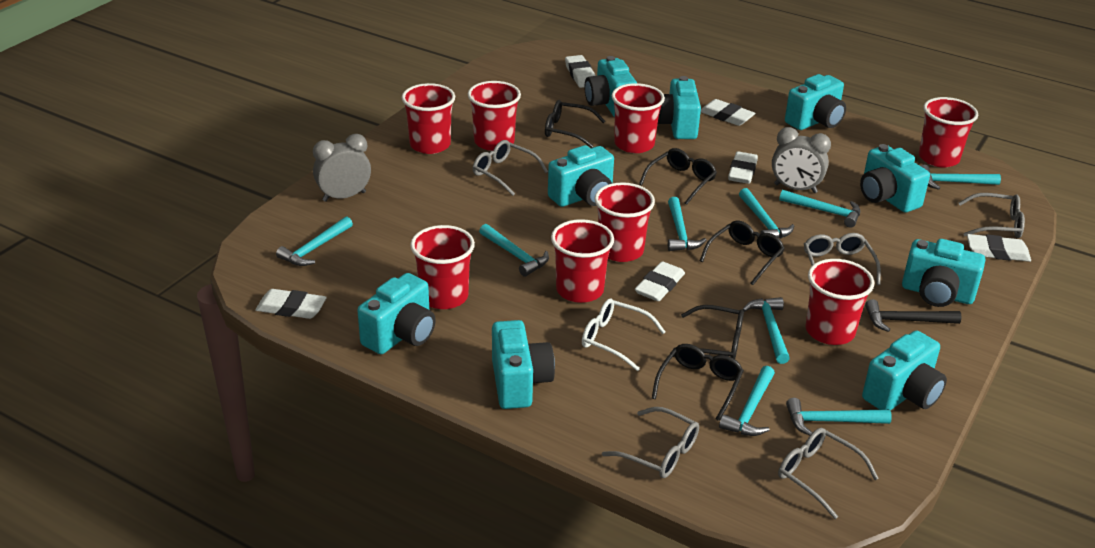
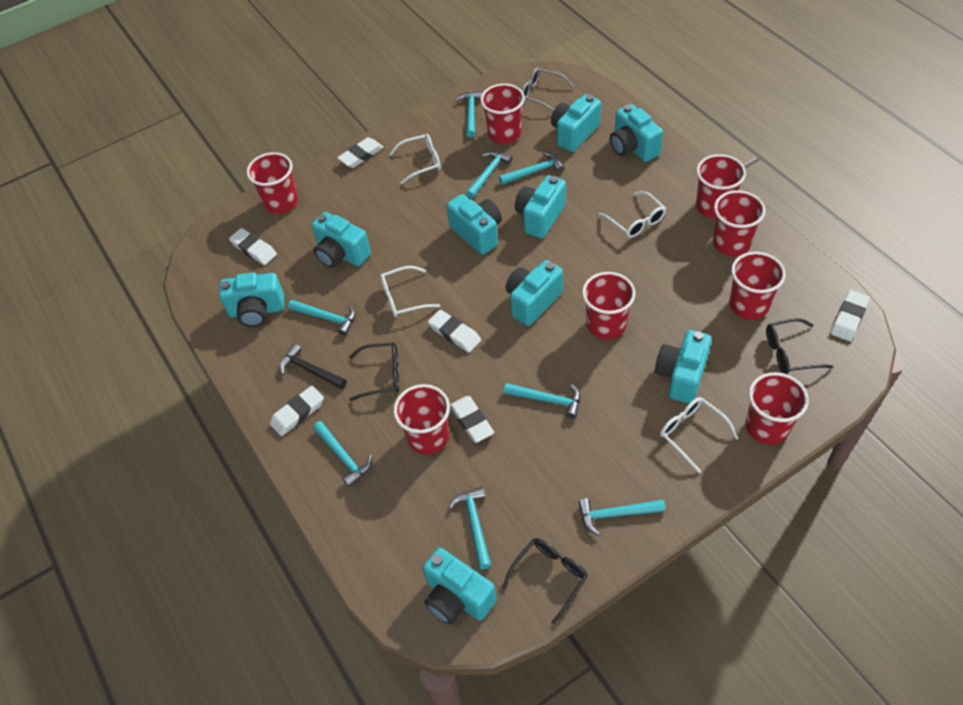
black glasses: 5 -> 3
grey clock: 2 -> 0
grey glasses: 5 -> 1
turquoise hammer: 9 -> 8
white glasses: 1 -> 4

